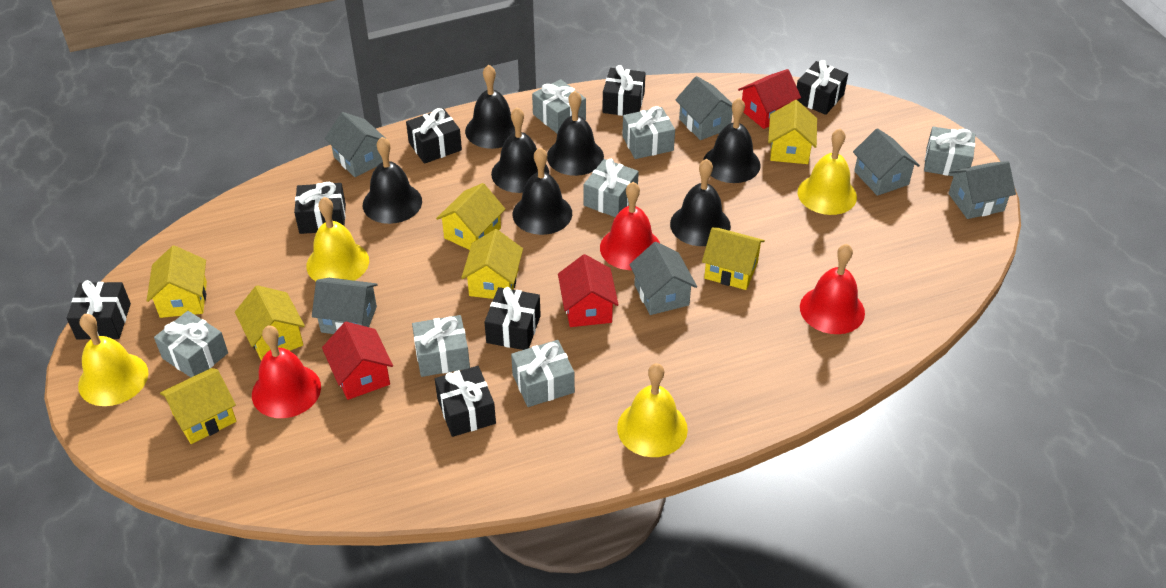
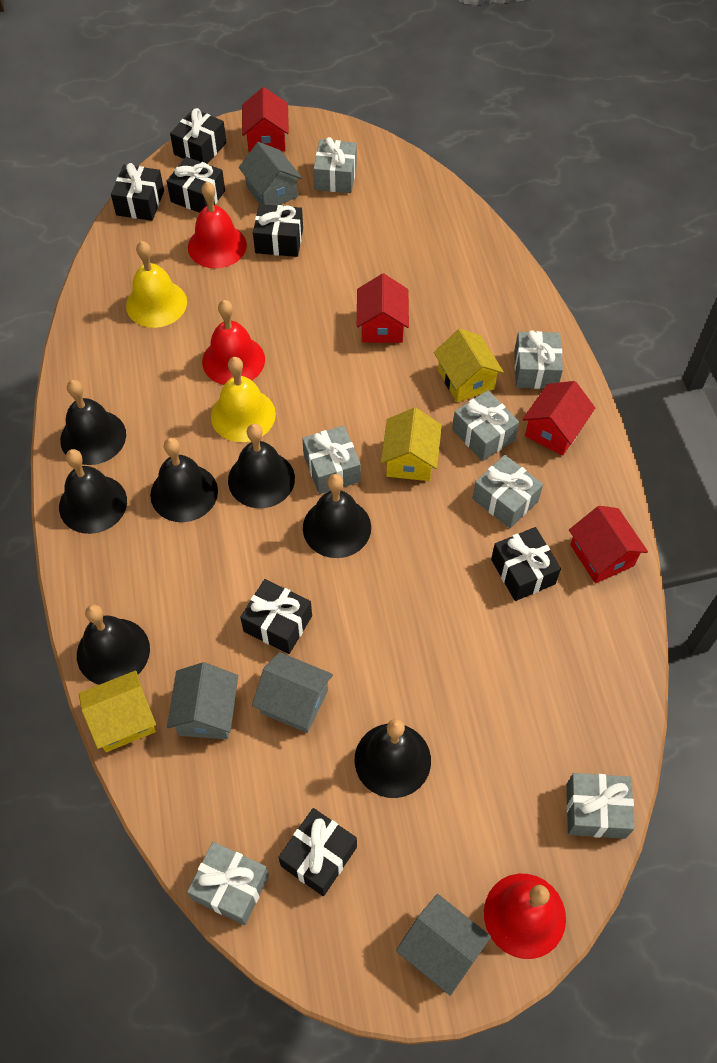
grey house: 6 -> 4
red house: 3 -> 4
yellow bell: 4 -> 2
yellow house: 7 -> 3

